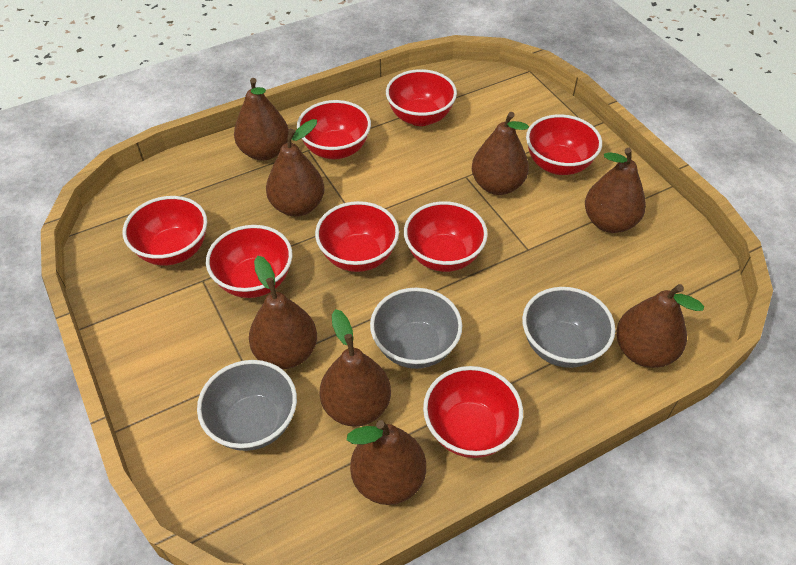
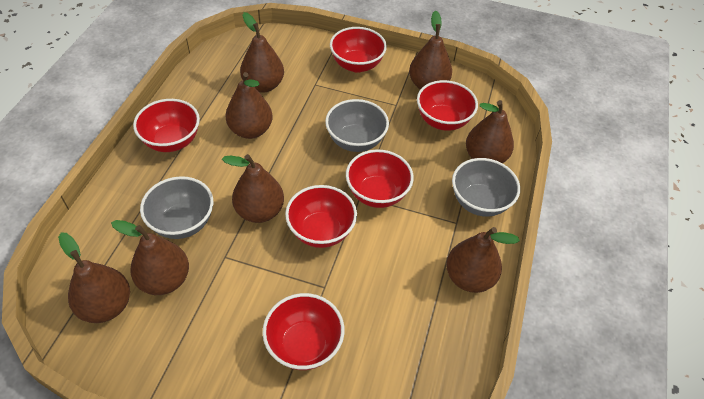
red bowl: 8 -> 6

